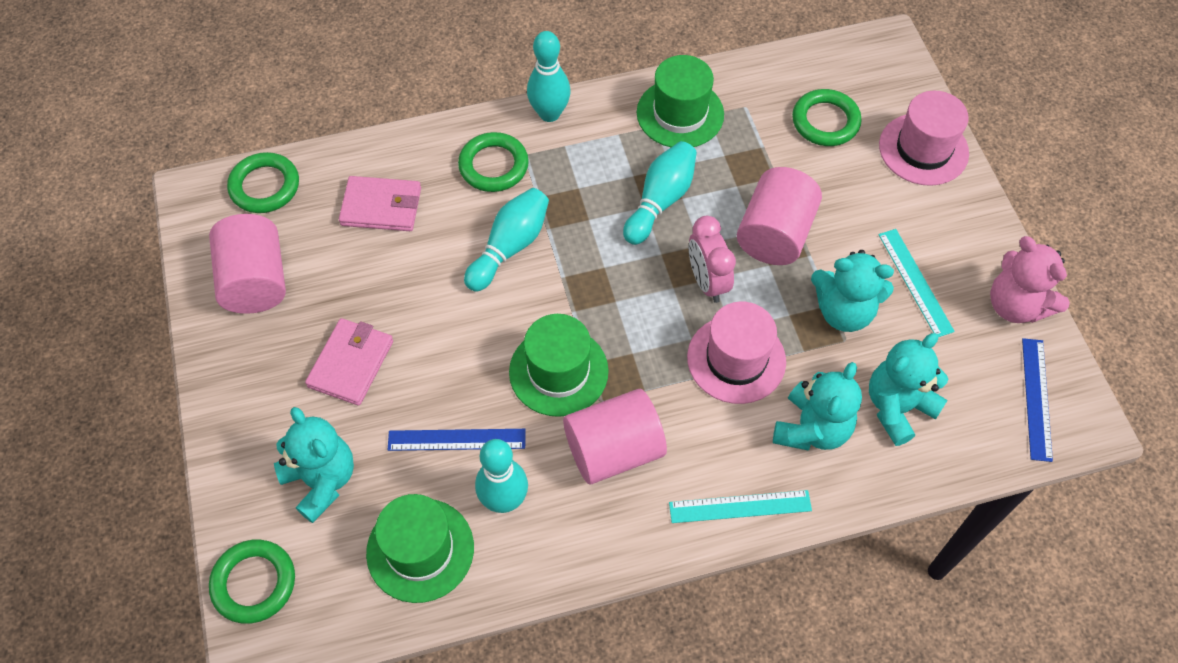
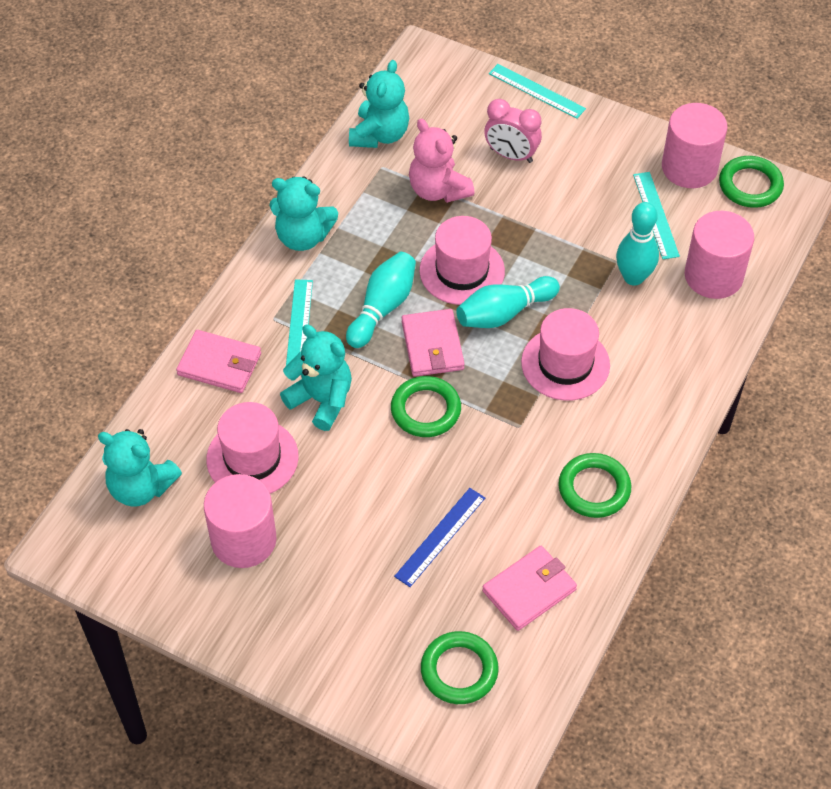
blue ruler: 2 -> 1
green hat: 3 -> 0
pink hat: 2 -> 3
pink wallet: 2 -> 3
turquoise bowling pin: 4 -> 3
turquoise ruler: 2 -> 3

